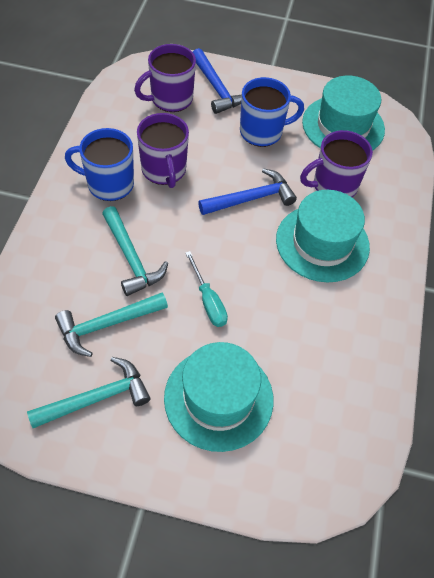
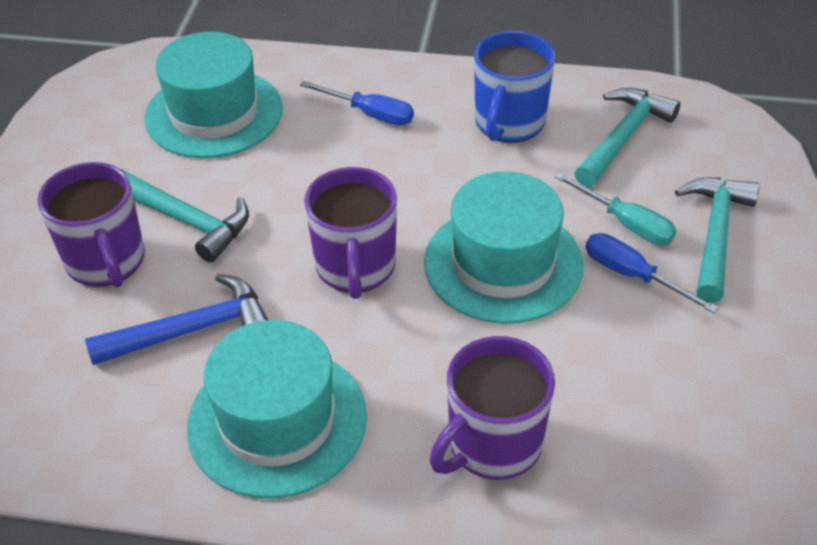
blue hammer: 2 -> 1
blue mug: 2 -> 1
blue screwdriver: 0 -> 2

